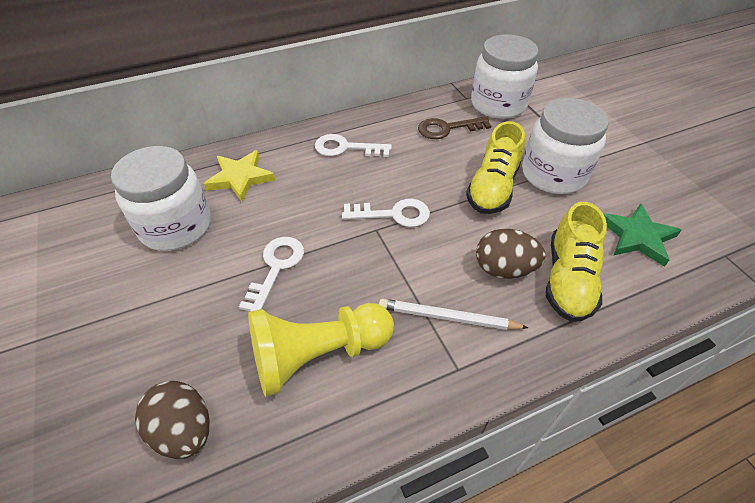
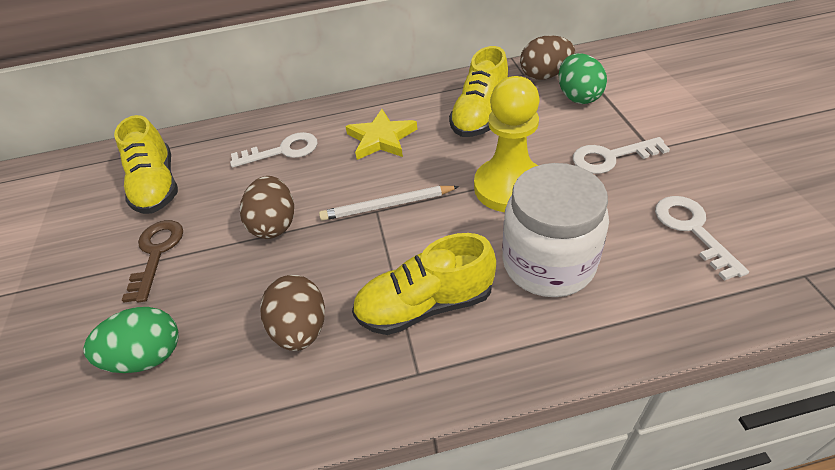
brown egg: 2 -> 3
green egg: 0 -> 2
green star: 1 -> 0
white jar: 3 -> 1
yellow shoe: 2 -> 3

